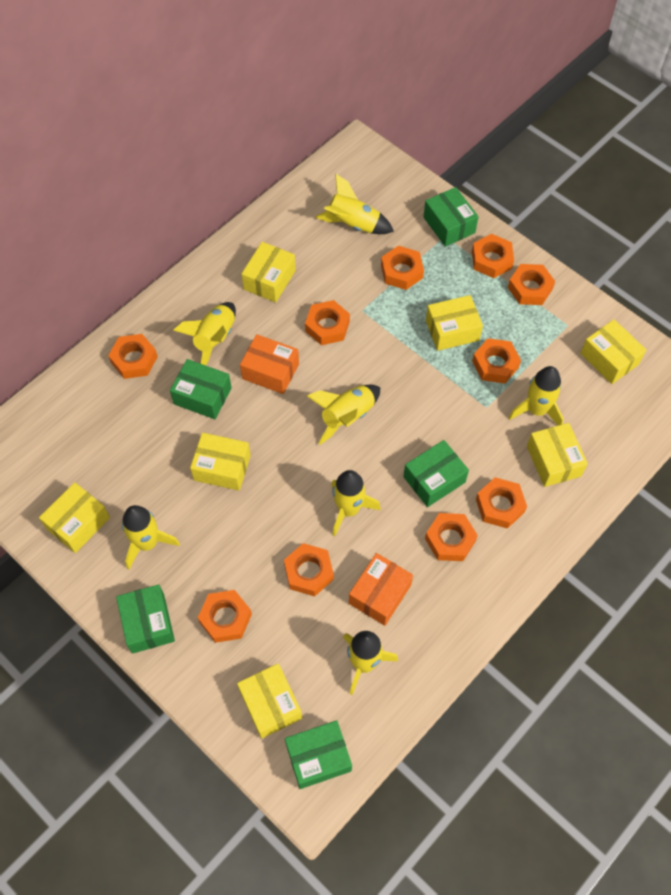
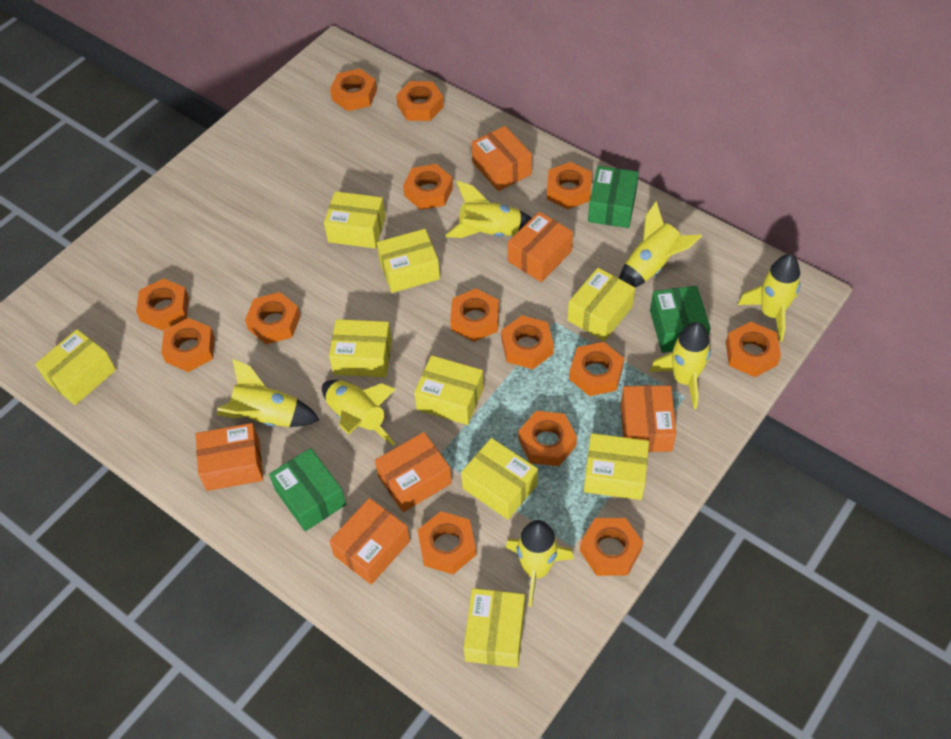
green box: 5 -> 3
orange box: 2 -> 6
orange nut: 10 -> 14
yellow box: 7 -> 9

